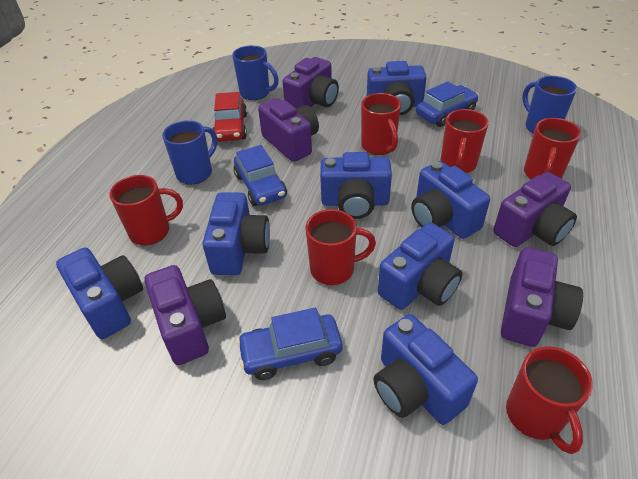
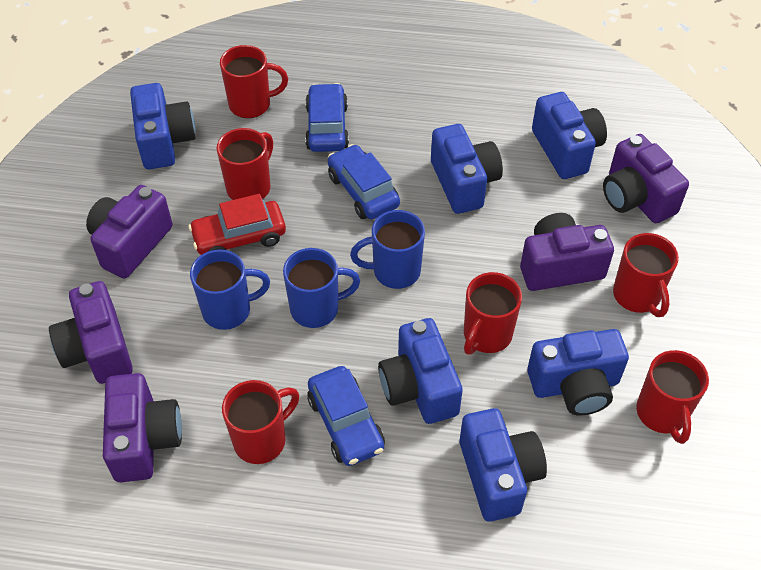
blue camera: 7 -> 6

